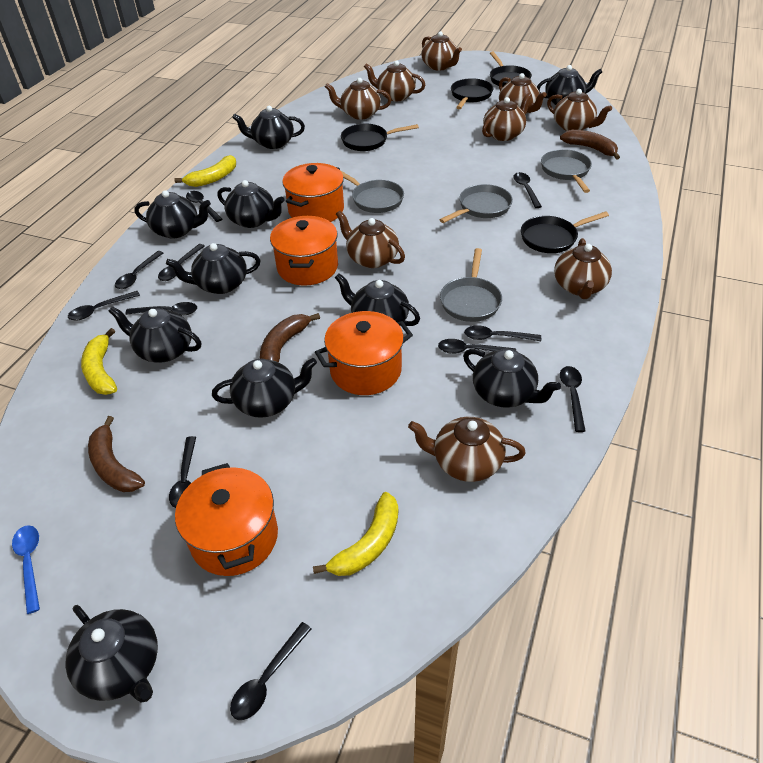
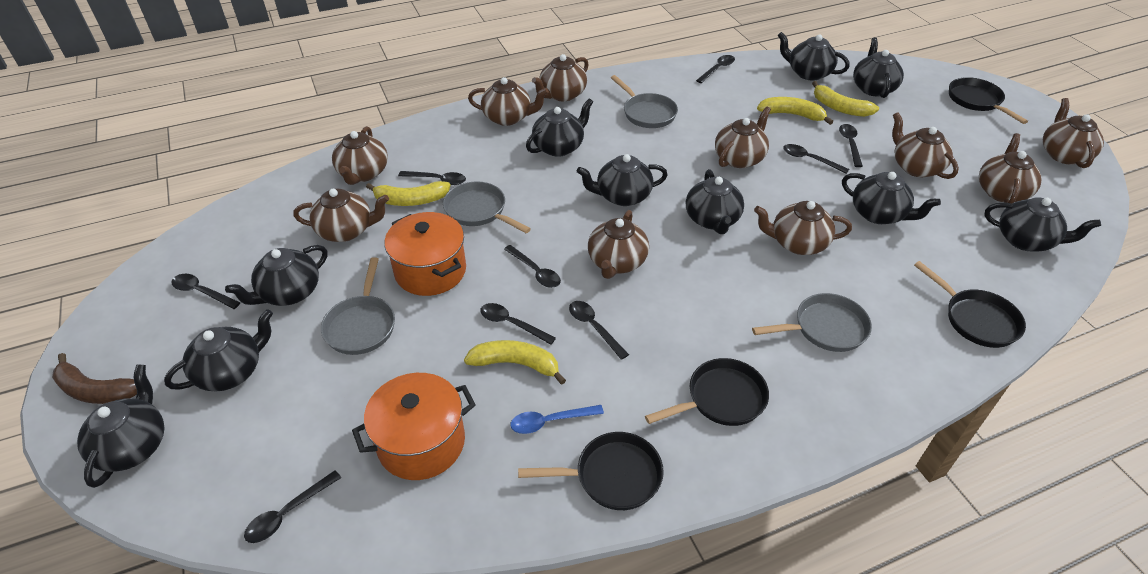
black spoon: 11 -> 9
brown banana: 3 -> 1
brown teapot: 9 -> 10
orange pot: 4 -> 2
yellow banana: 3 -> 4

